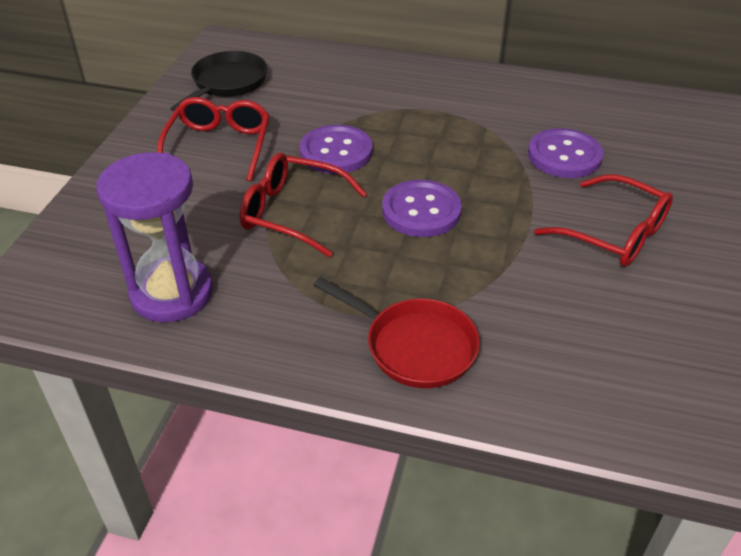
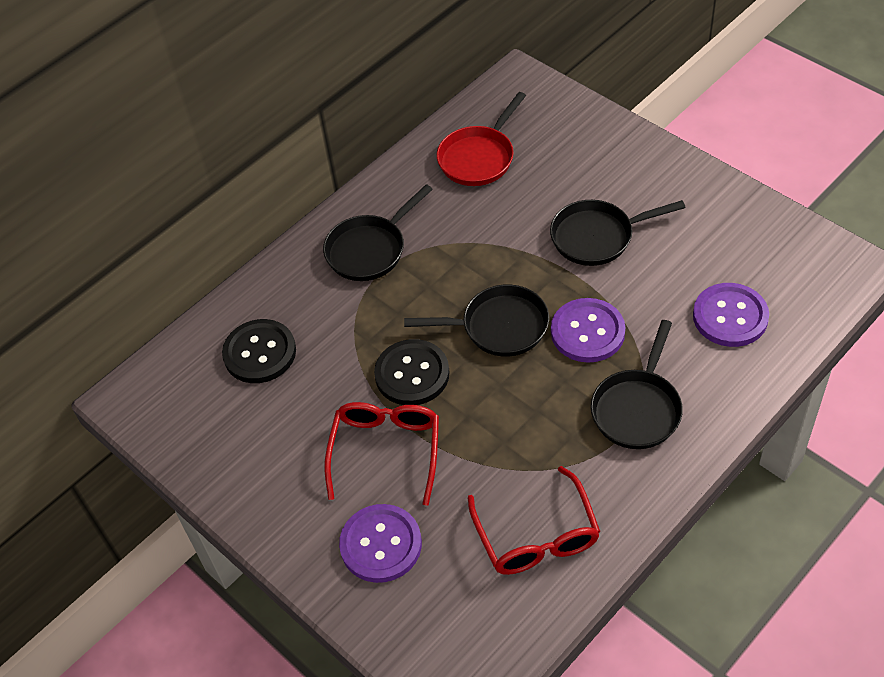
black button: 0 -> 2
black pan: 1 -> 4
purple hourglass: 1 -> 0
red glasses: 3 -> 2

